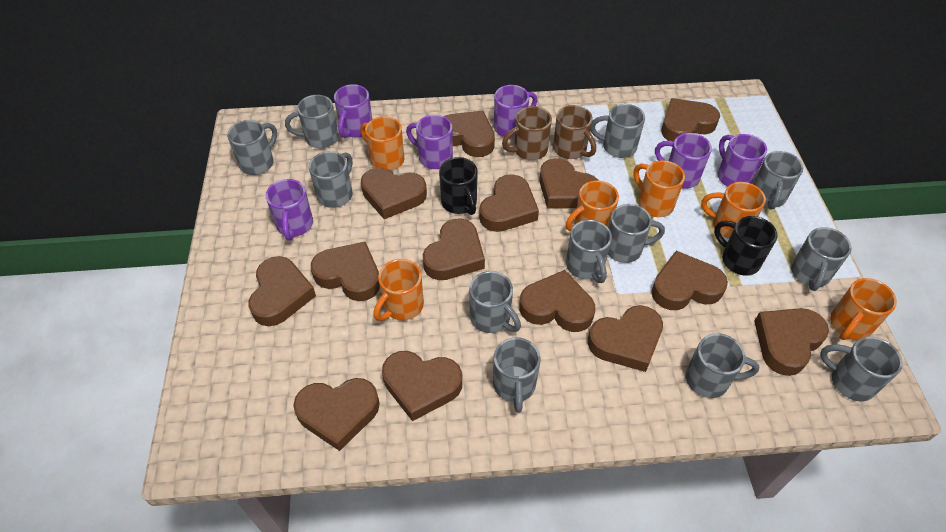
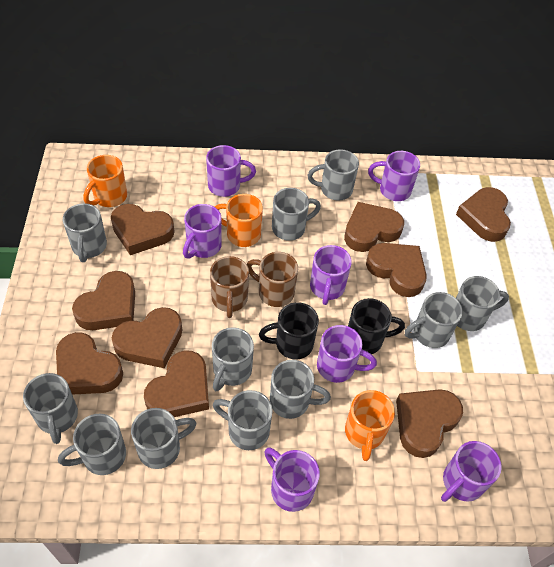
brown heart: 14 -> 9
grey mug: 12 -> 11
orange mug: 6 -> 3
purple mug: 6 -> 7

